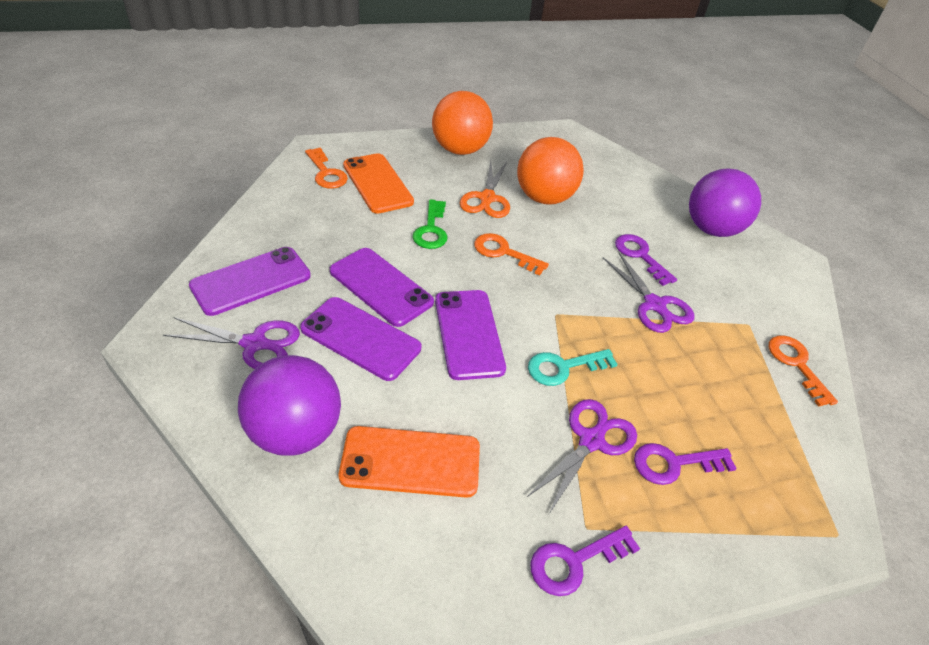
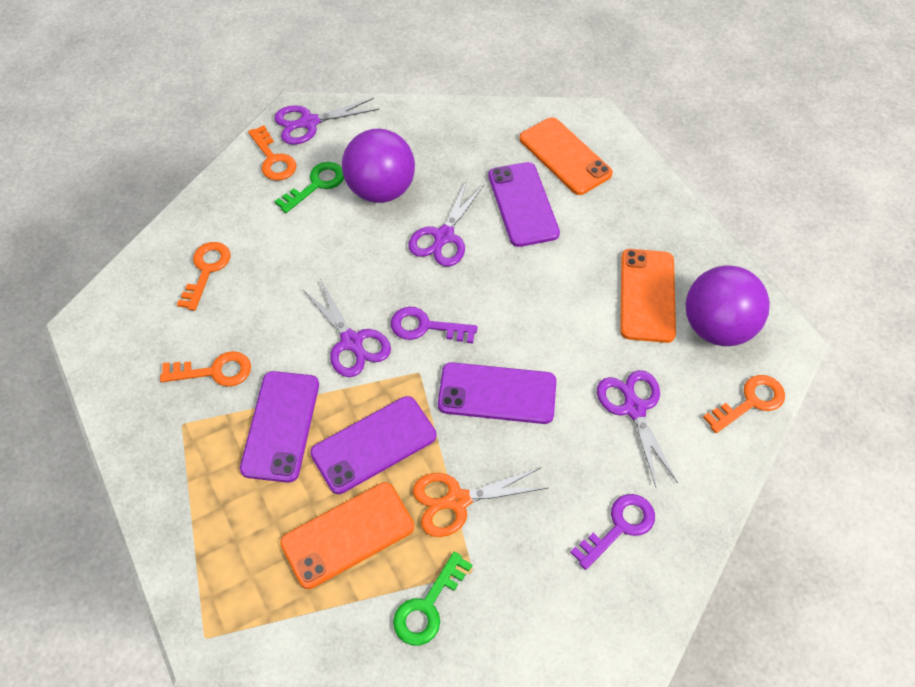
green key: 1 -> 2
orange ball: 2 -> 0
orange key: 3 -> 4
orange phone: 2 -> 3
purple key: 3 -> 2
purple scissors: 3 -> 4
turquoise key: 1 -> 0

